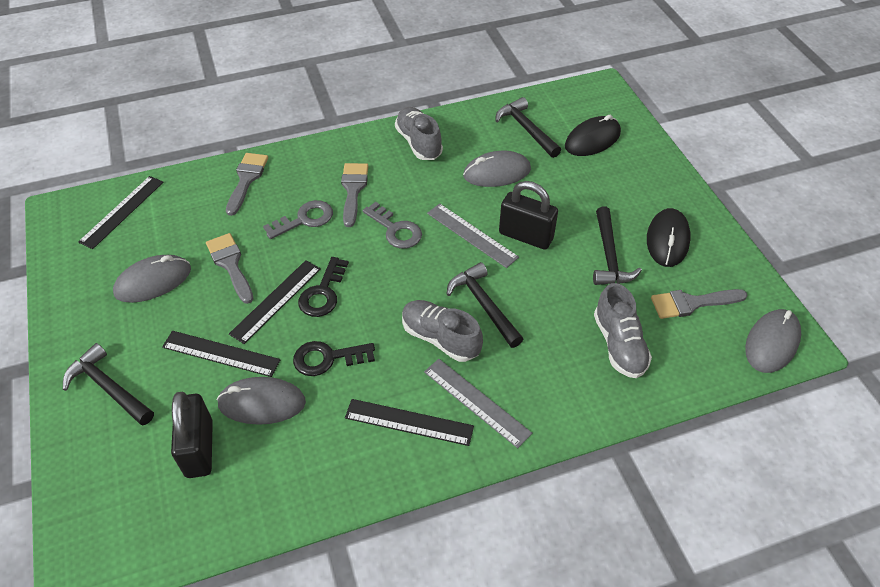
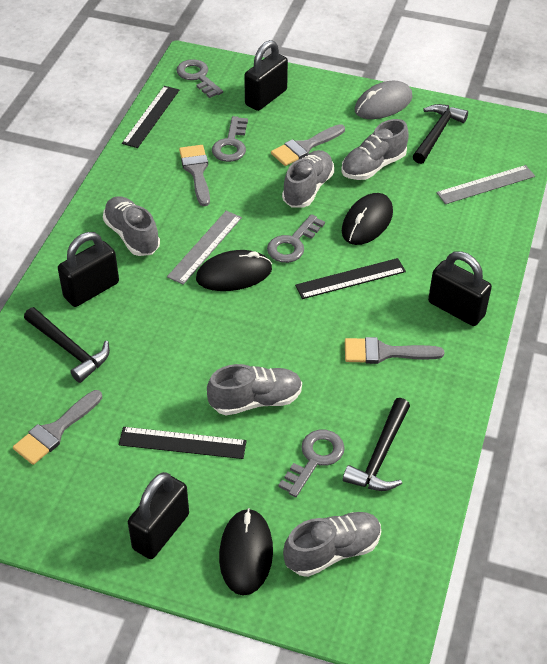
black hammer: 4 -> 3
black key: 2 -> 0
black mouse: 2 -> 3
black padlock: 2 -> 4
black ruler: 4 -> 3
grey key: 2 -> 4
grey mouse: 4 -> 1
grey shoe: 3 -> 5

